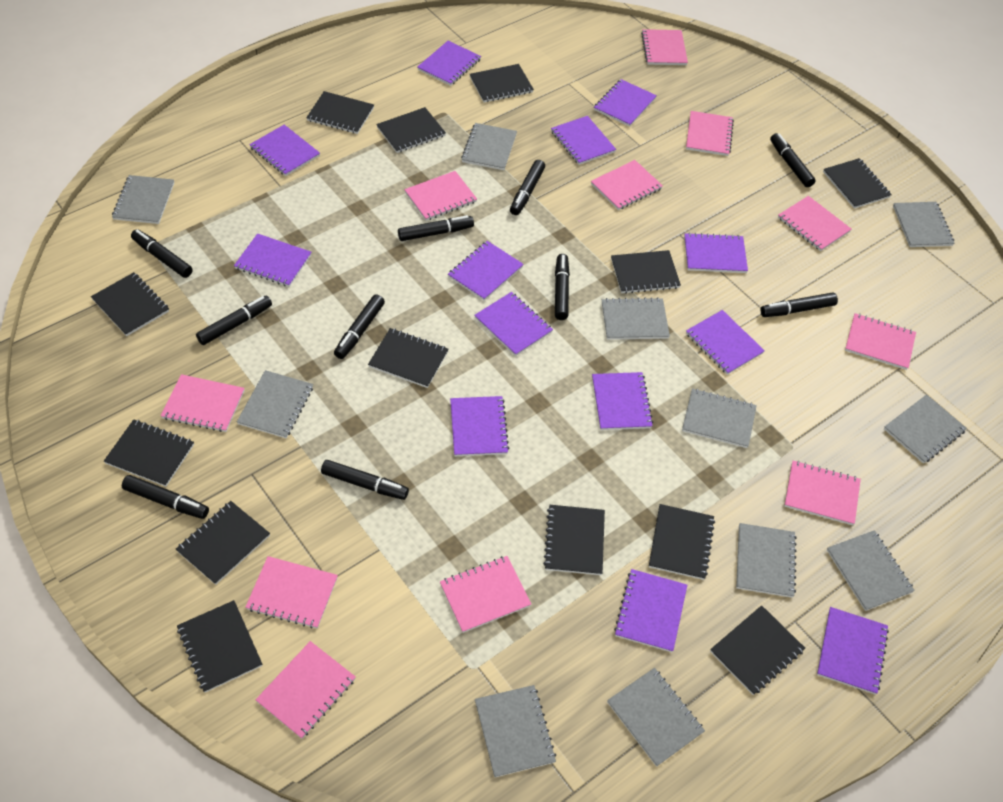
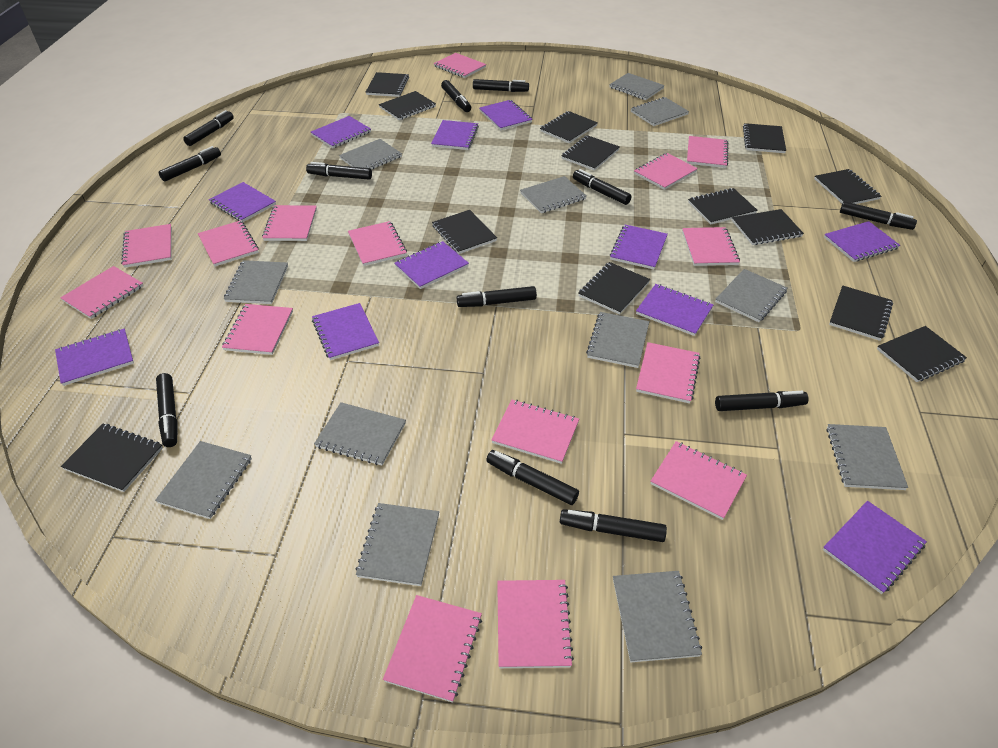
black marker: 10 -> 12
grey notebook: 11 -> 12
pink notebook: 11 -> 15
purple notebook: 13 -> 11

